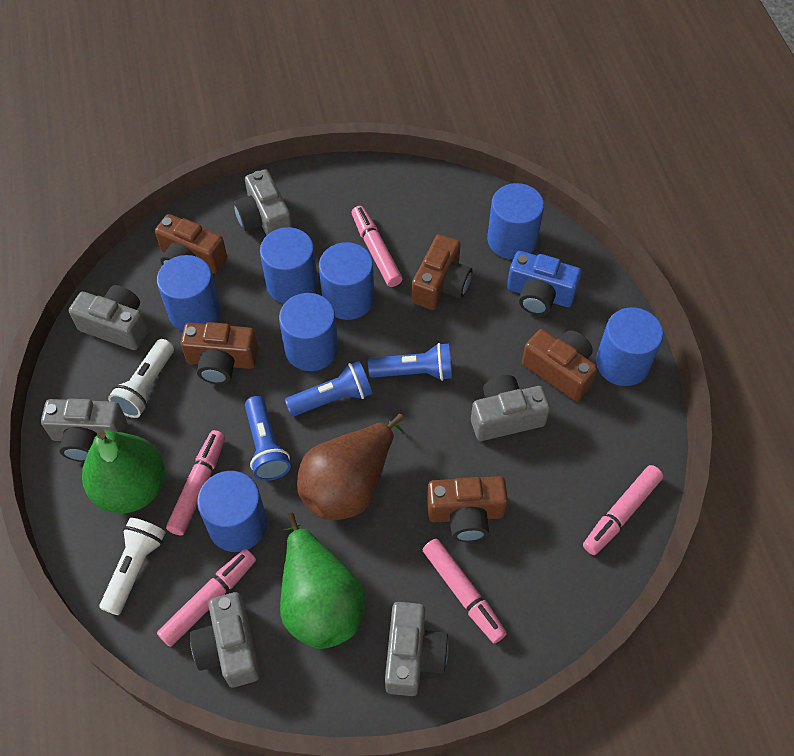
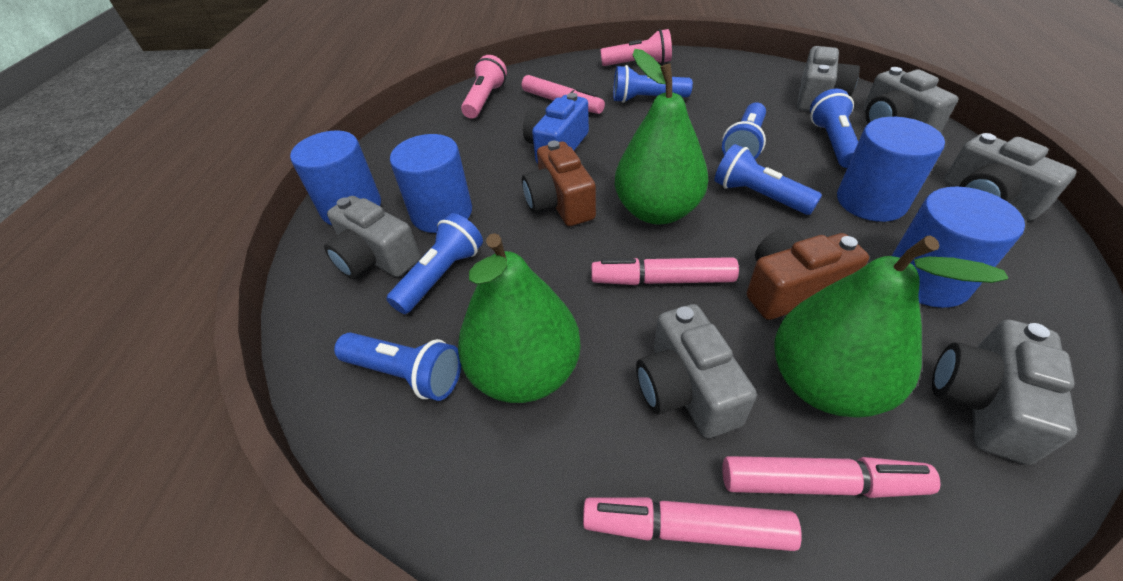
blue cylinder: 7 -> 4
blue flashlight: 3 -> 6
brown camera: 5 -> 2
brown pear: 1 -> 0
green pear: 2 -> 3
pink flashlight: 0 -> 2
pink marker: 5 -> 4
white flashlight: 2 -> 0

